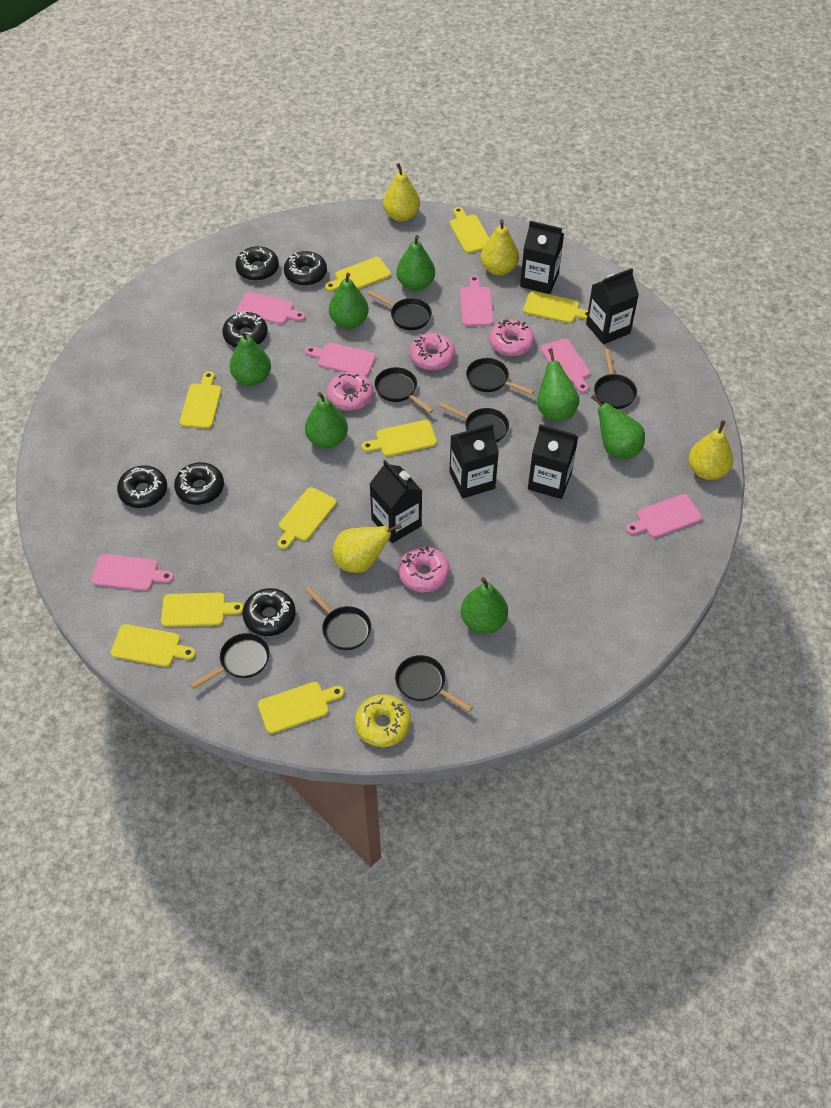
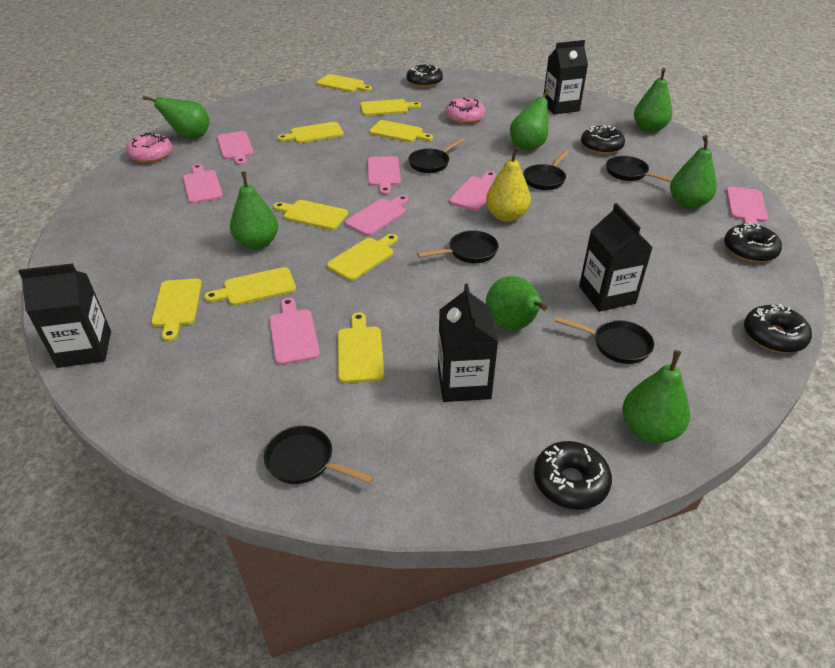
black carton: 5 -> 4
black donut: 6 -> 5
black pan: 8 -> 6
pink cutting board: 6 -> 7
pink donut: 4 -> 2
yellow donut: 1 -> 0
yellow pear: 4 -> 1

